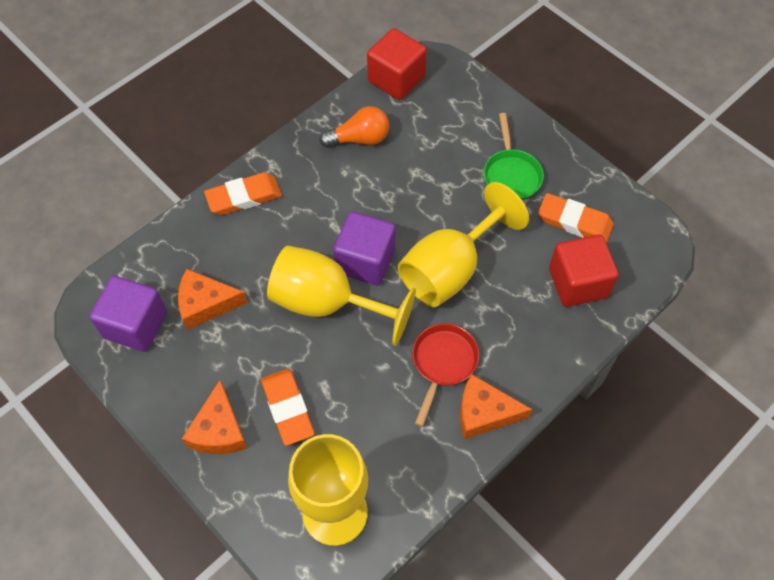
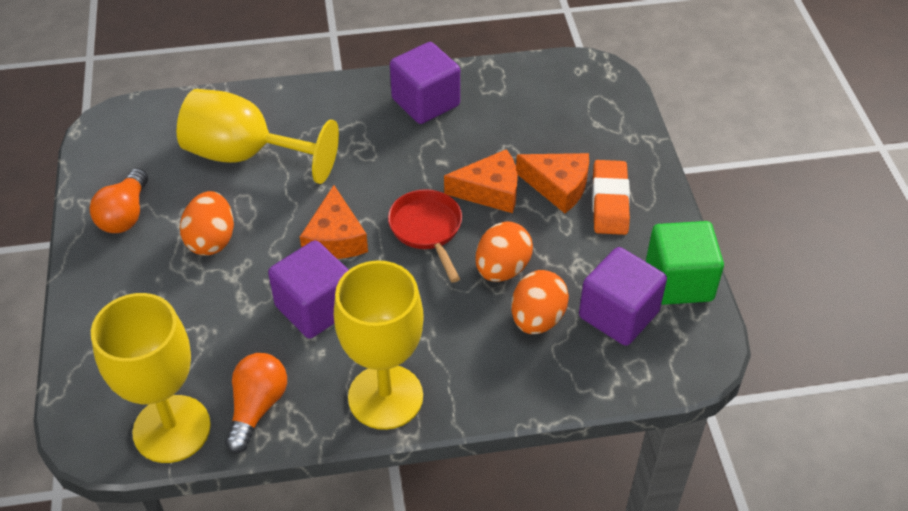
green cube: 0 -> 1
green pan: 1 -> 0
orange egg: 0 -> 3
orange eraser: 3 -> 1
orange light bulb: 1 -> 2
purple cube: 2 -> 3
red cube: 2 -> 0

